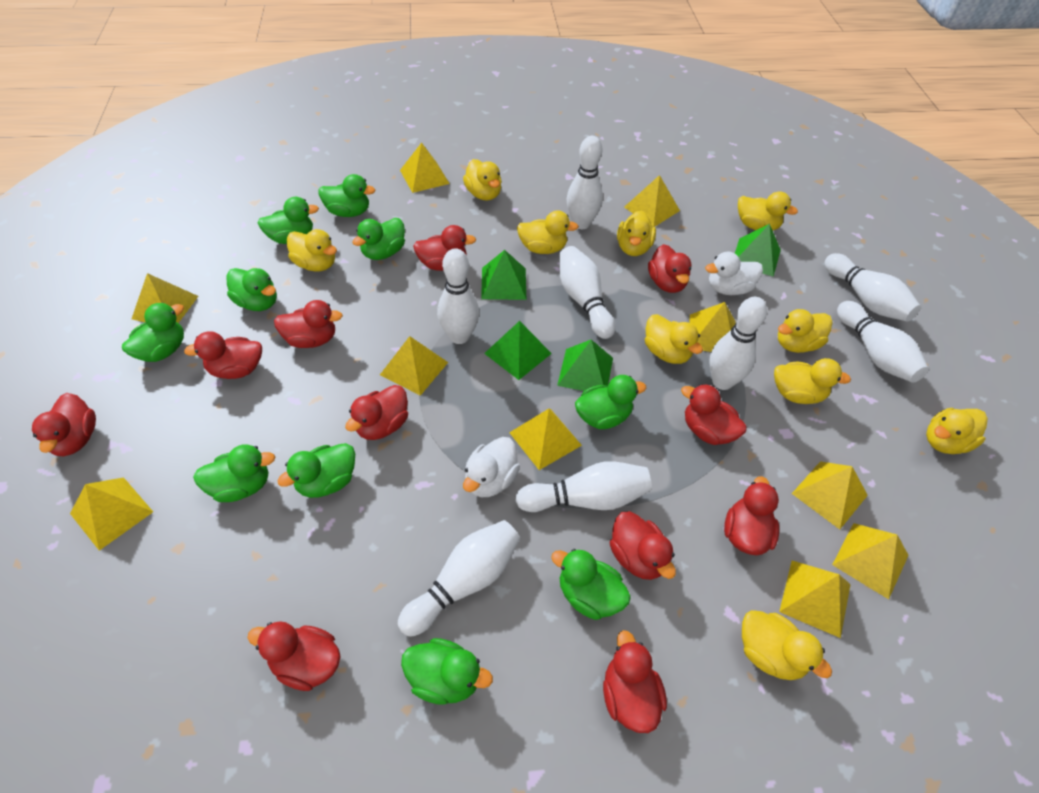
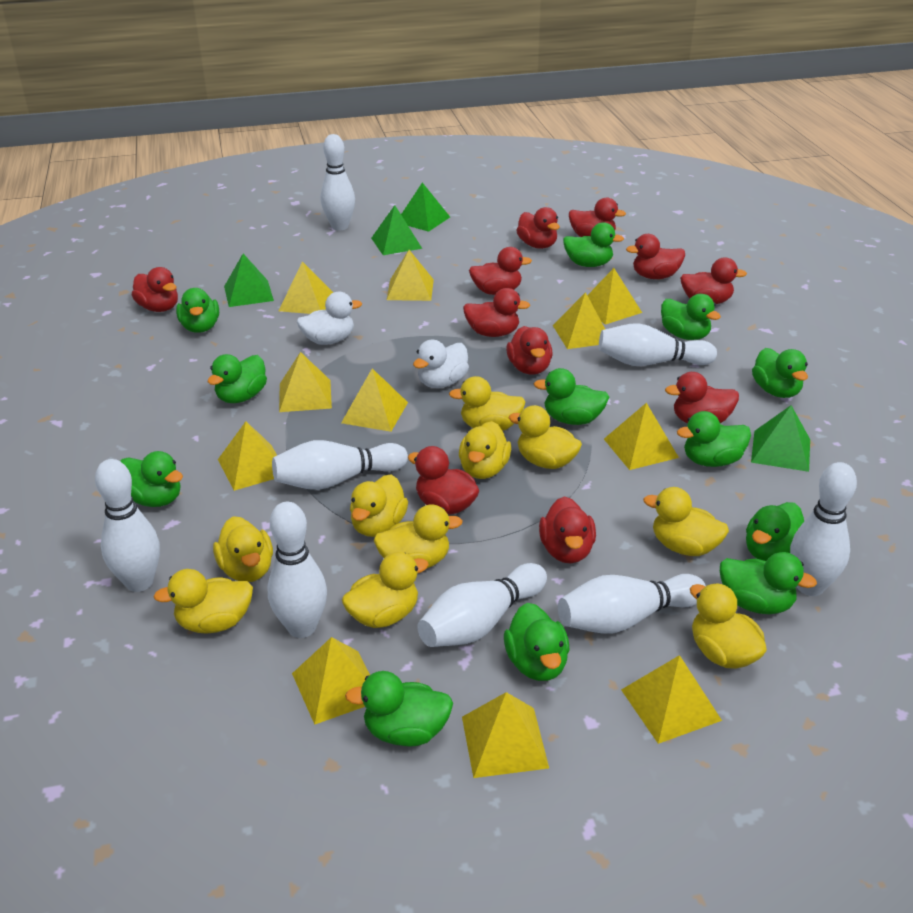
green duck: 10 -> 12
yellow pyramid: 10 -> 11

